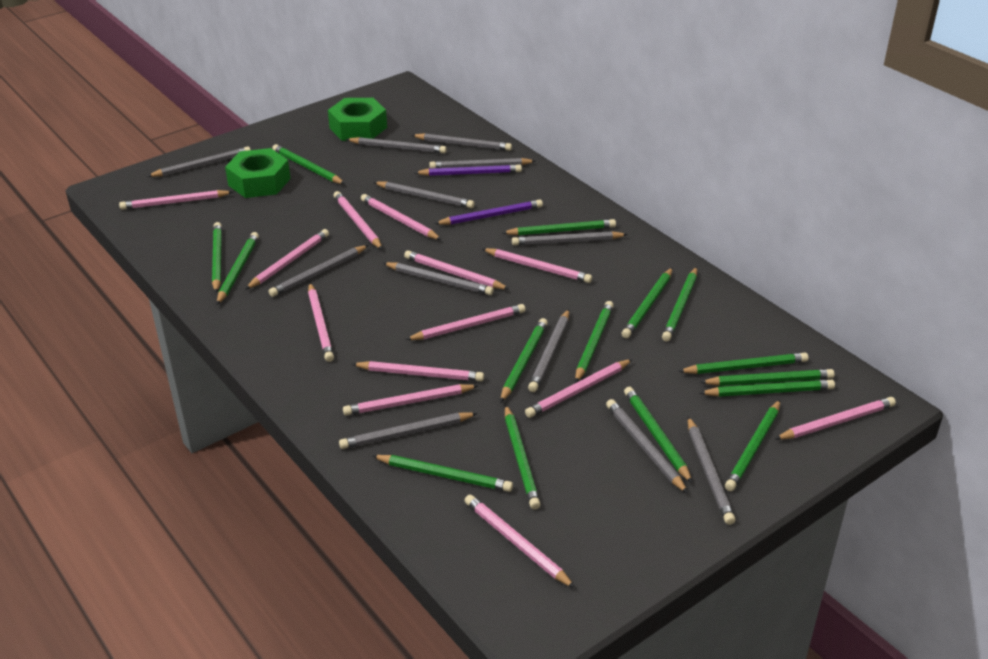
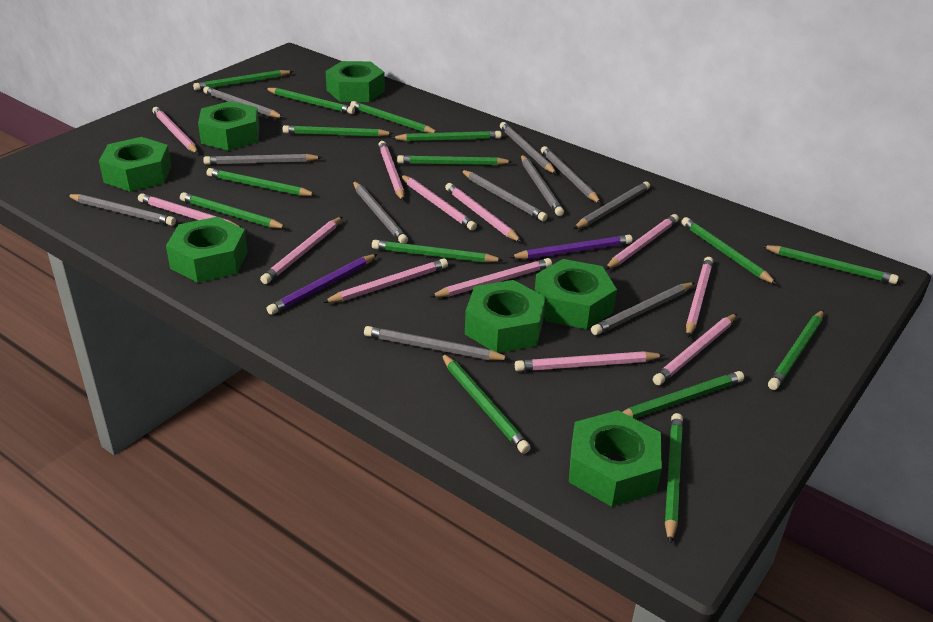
green nut: 2 -> 7
grey pencil: 12 -> 11
pink pencil: 13 -> 12

